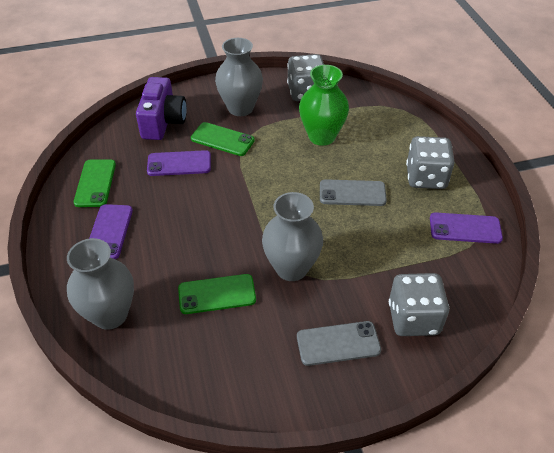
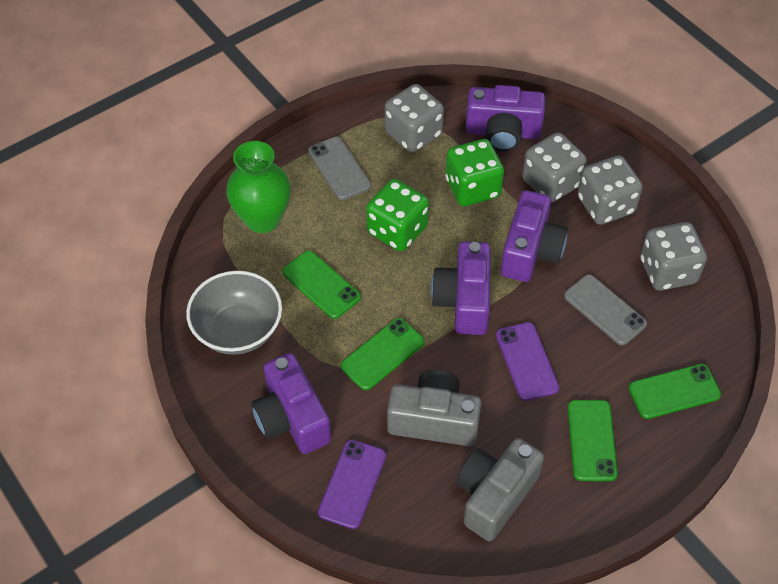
green dice: 0 -> 2
green phone: 3 -> 4
grey bowl: 0 -> 1
grey camera: 0 -> 2
grey dice: 3 -> 4
grey vase: 3 -> 0
purple camera: 1 -> 4
purple phone: 3 -> 2

